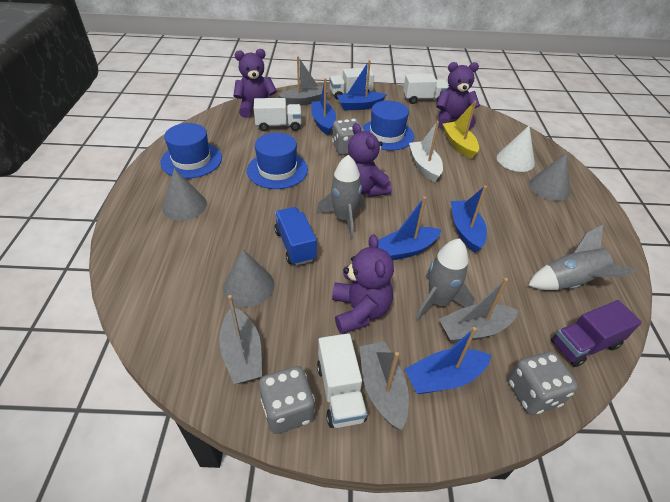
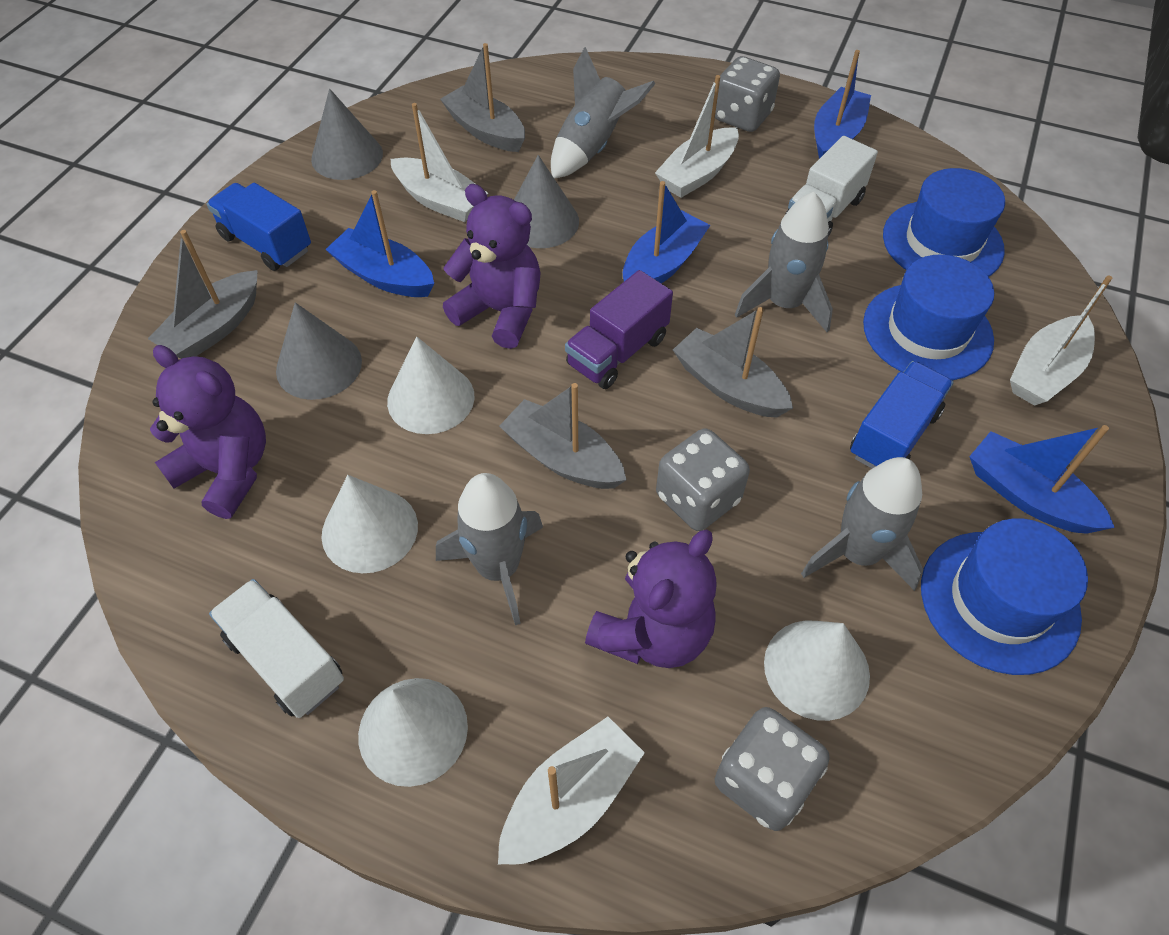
blue boat: 5 -> 4
blue truck: 1 -> 2
grey rocket: 3 -> 4
purple teddy bear: 4 -> 3
white boat: 1 -> 4
white cone: 1 -> 4
white truck: 4 -> 2
yellow boat: 1 -> 0

